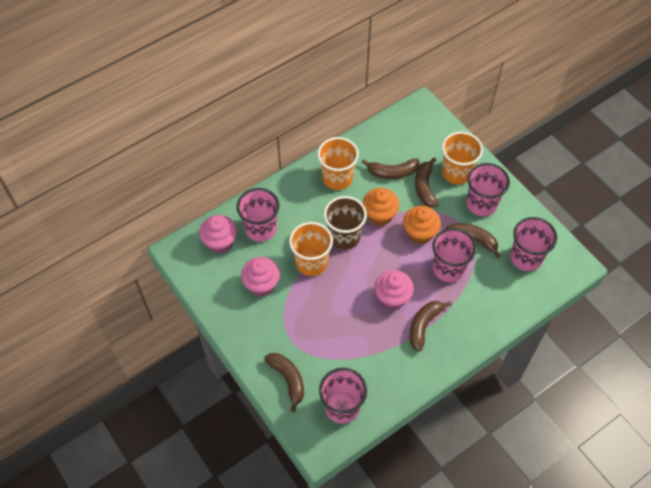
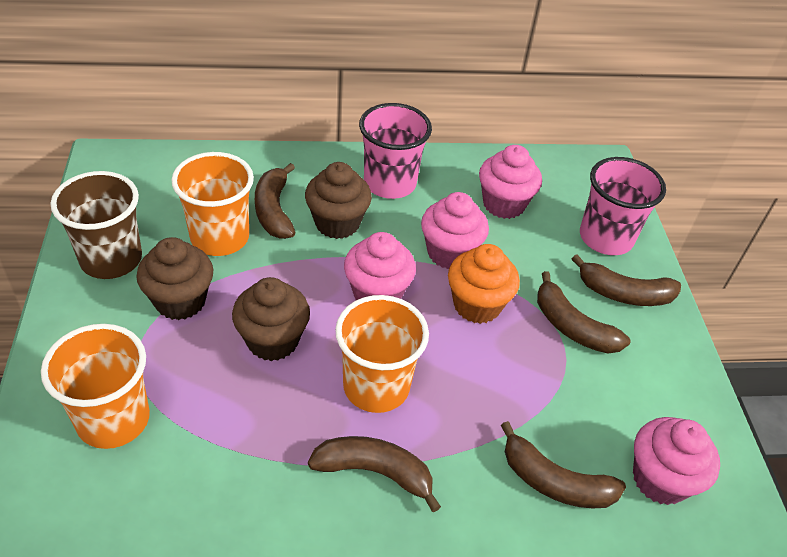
brown cupcake: 0 -> 3
orange cupcake: 2 -> 1
pink cup: 5 -> 2
pink cupcake: 3 -> 4

